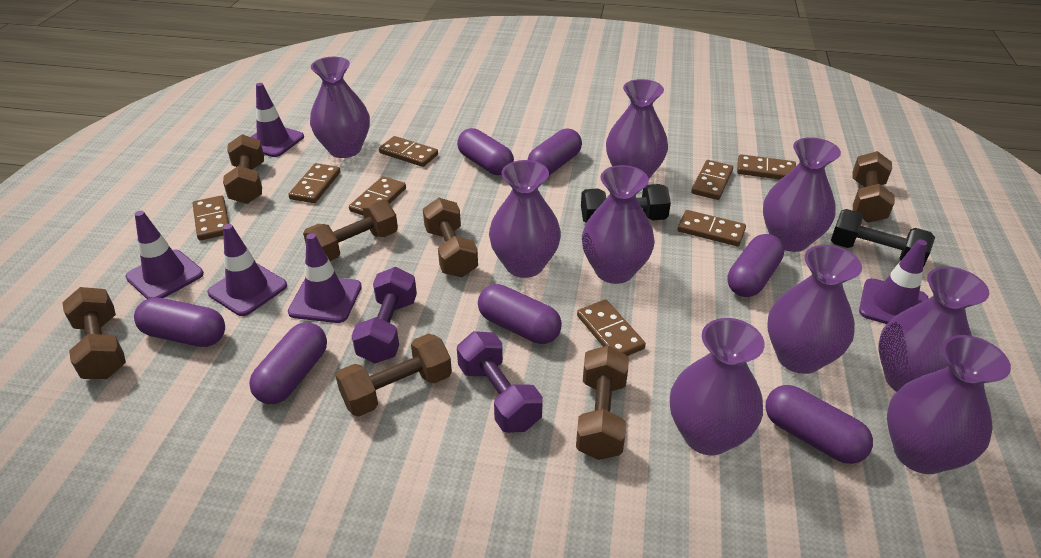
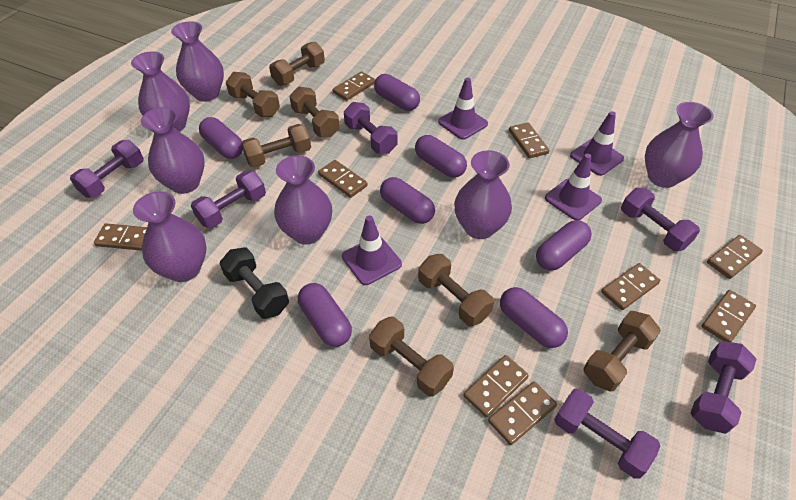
black dumbbell: 2 -> 1
brown domino: 8 -> 9
purple dumbbell: 2 -> 6
purple traffic cone: 5 -> 4
purple vase: 9 -> 7

